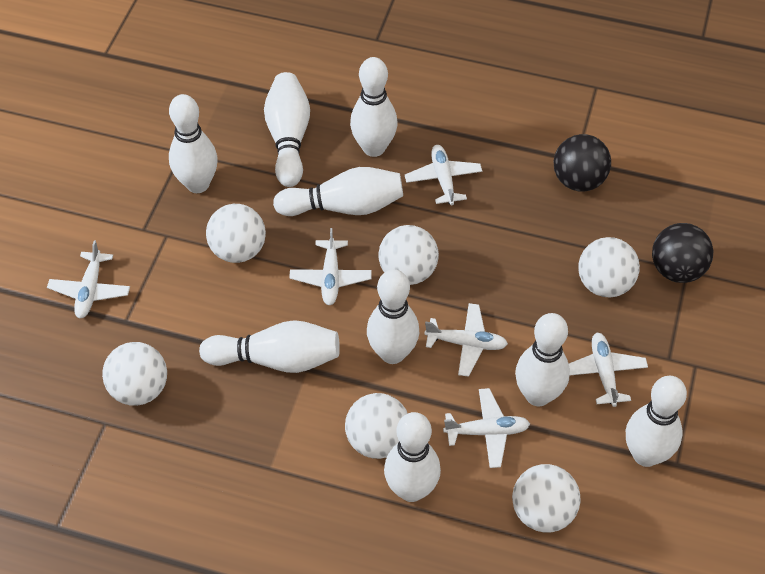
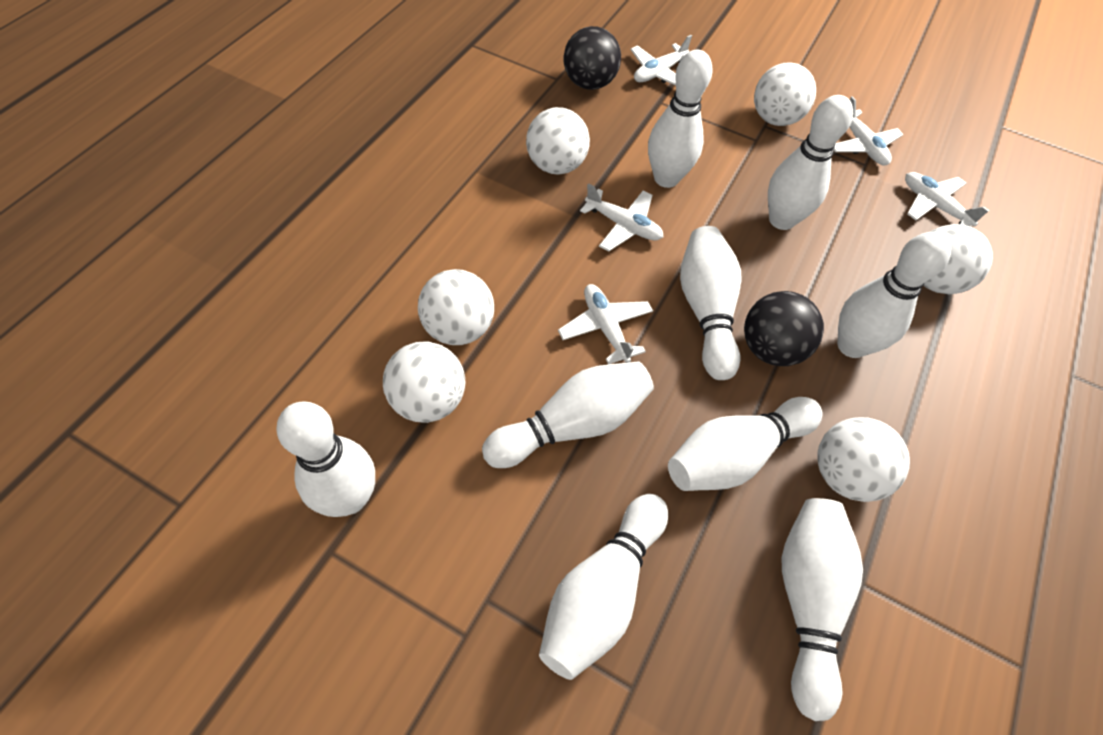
white plane: 6 -> 5

